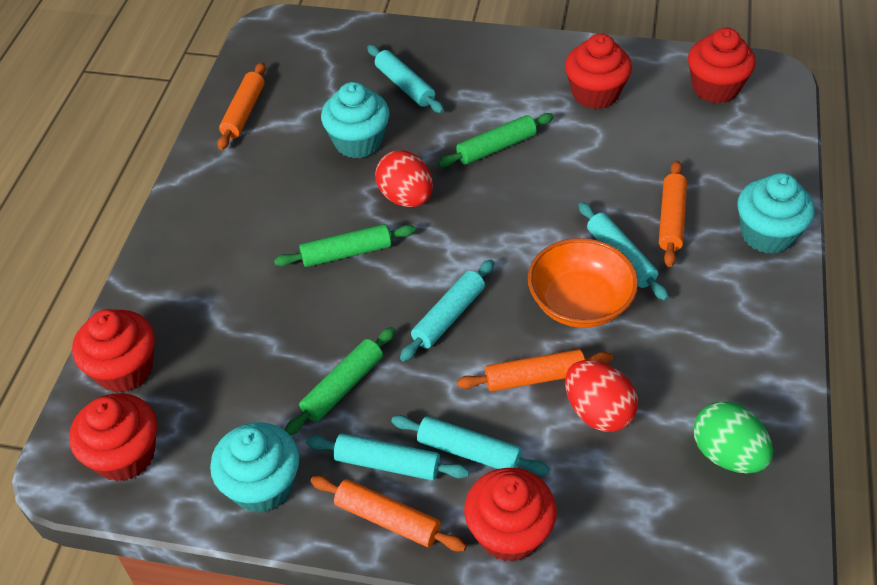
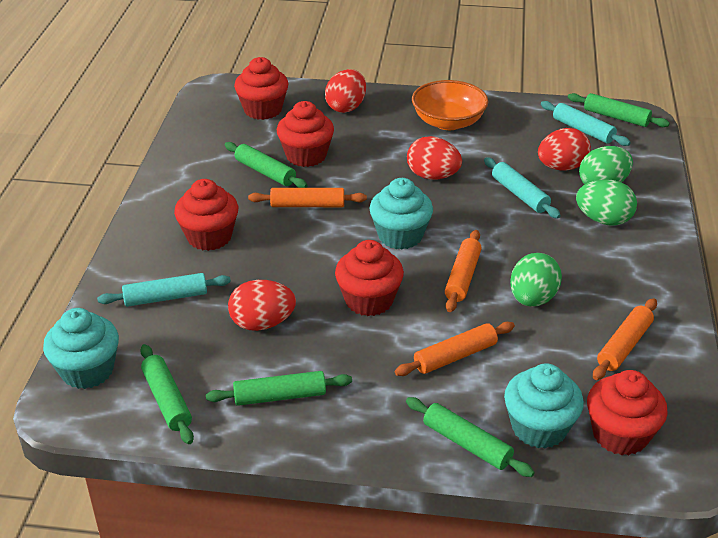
green egg: 1 -> 3
green rolling pin: 3 -> 5
red egg: 2 -> 4
turquoise rolling pin: 5 -> 3

